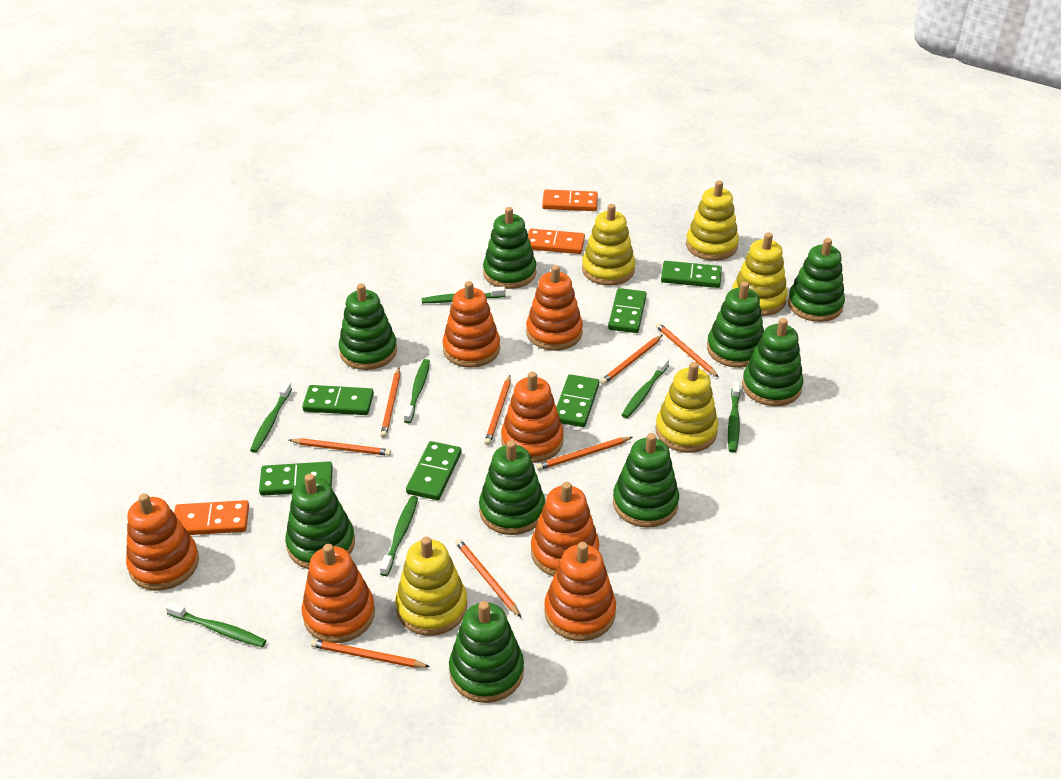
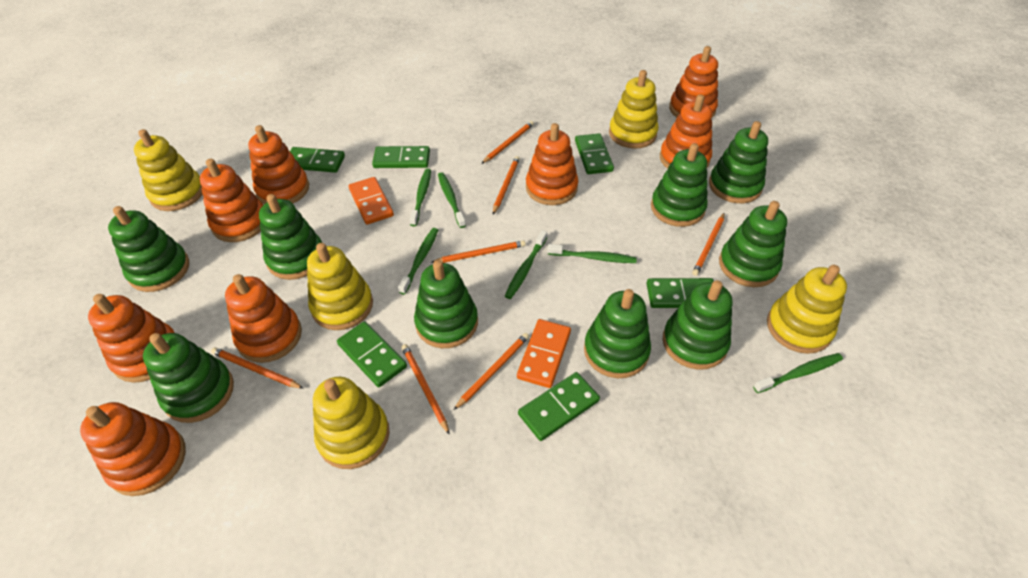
green toothbrush: 7 -> 6
orange domino: 3 -> 2
orange pencil: 8 -> 7
orange stacking toy: 7 -> 8

